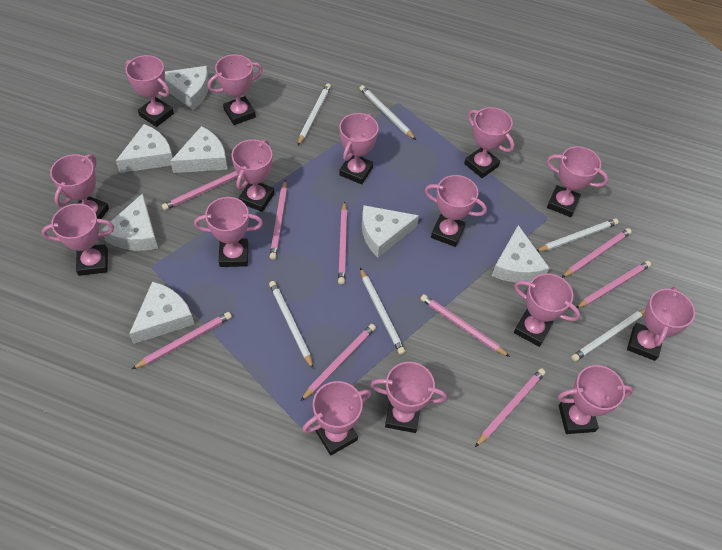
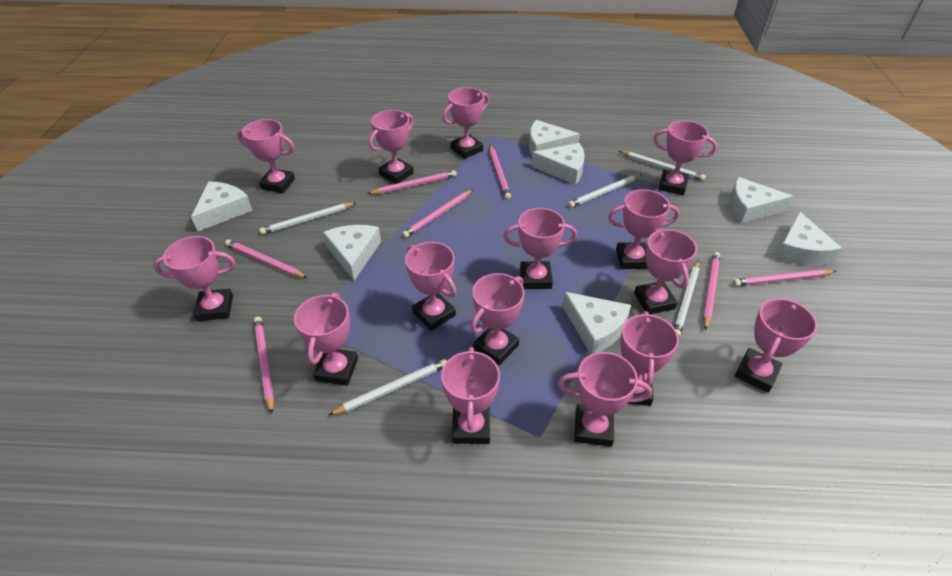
pink pencil: 9 -> 7
white pencil: 6 -> 5

